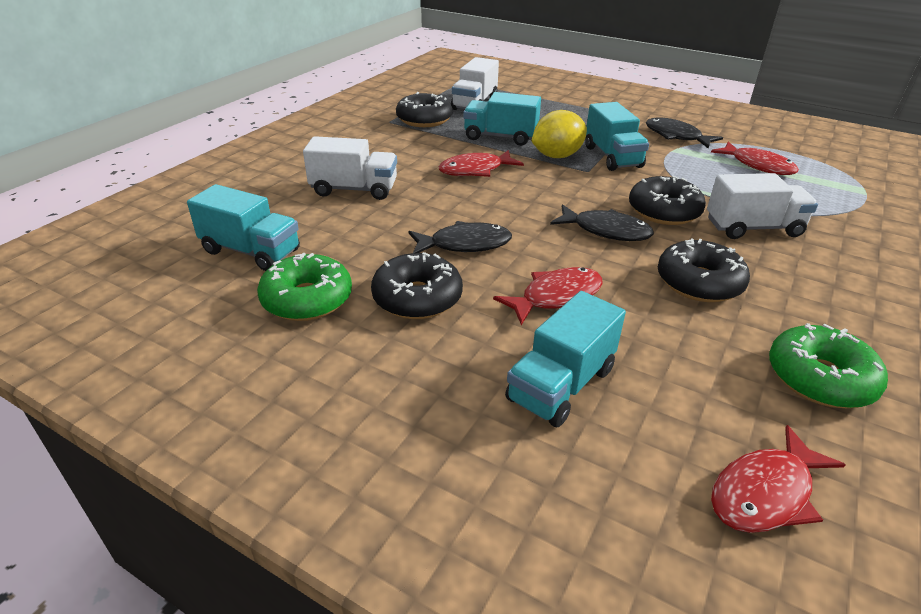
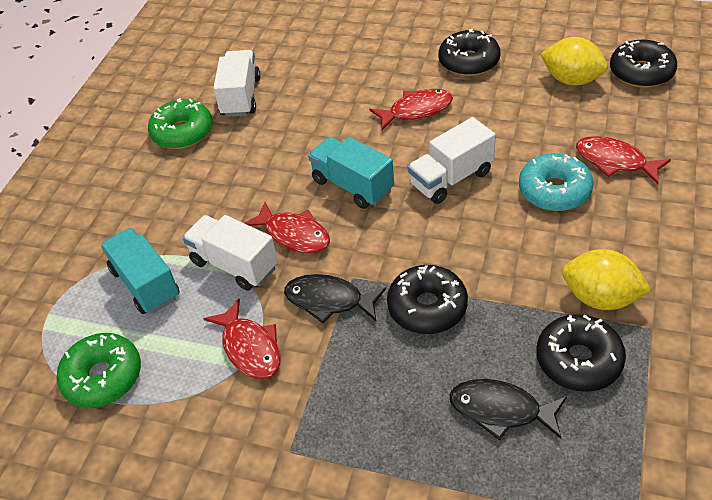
black fish: 3 -> 2
turquoise donut: 0 -> 1
turquoise truck: 4 -> 2
yellow lemon: 1 -> 2

